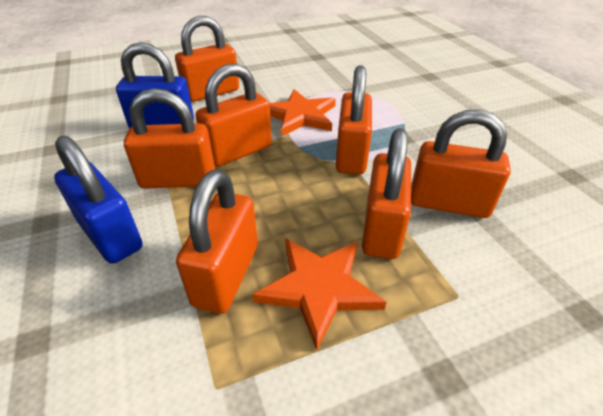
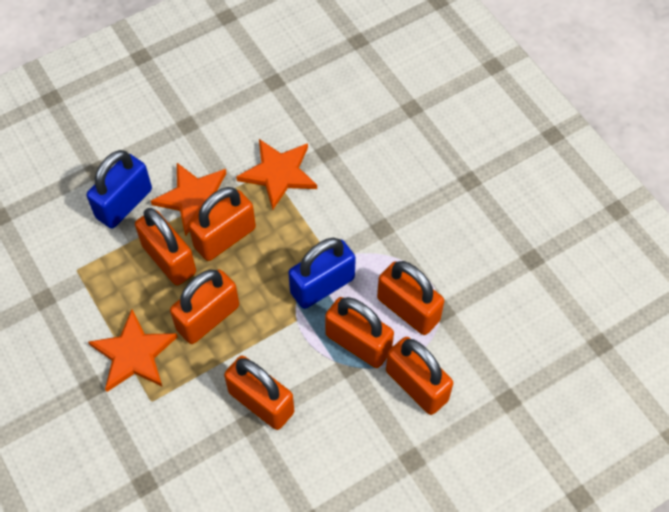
orange star: 2 -> 3

